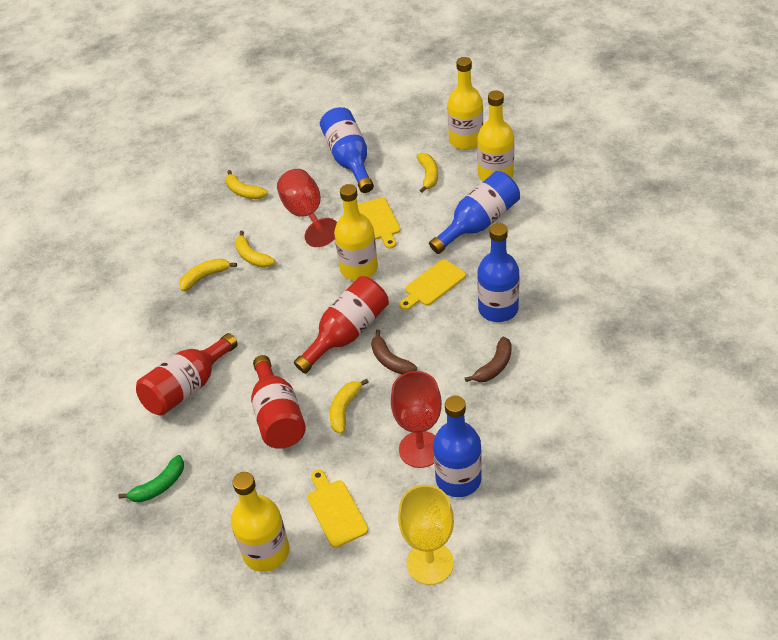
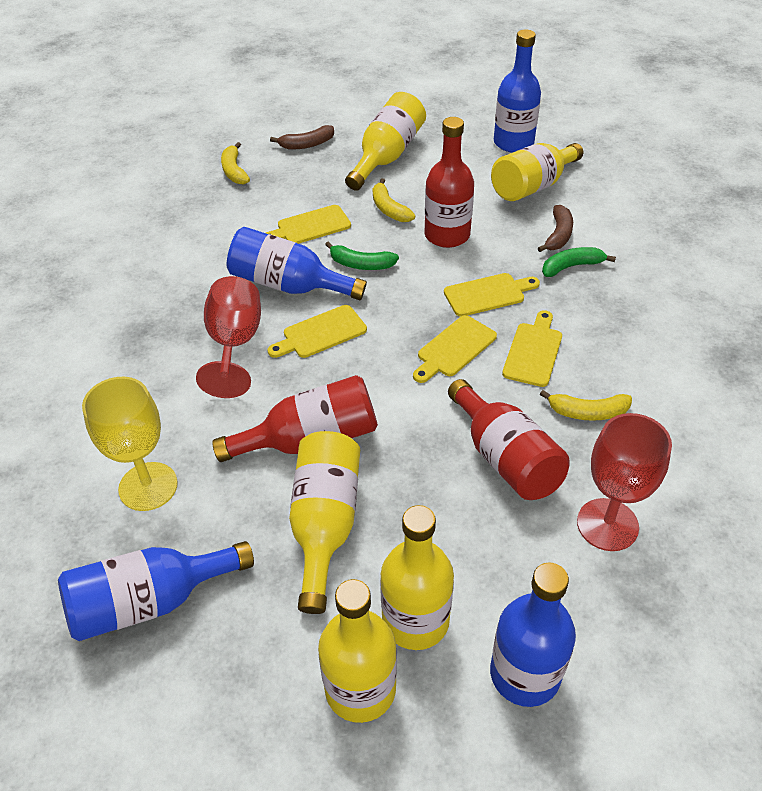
green banana: 1 -> 2
yellow banana: 5 -> 3
yellow bottle: 4 -> 5
yellow cutting board: 3 -> 5

